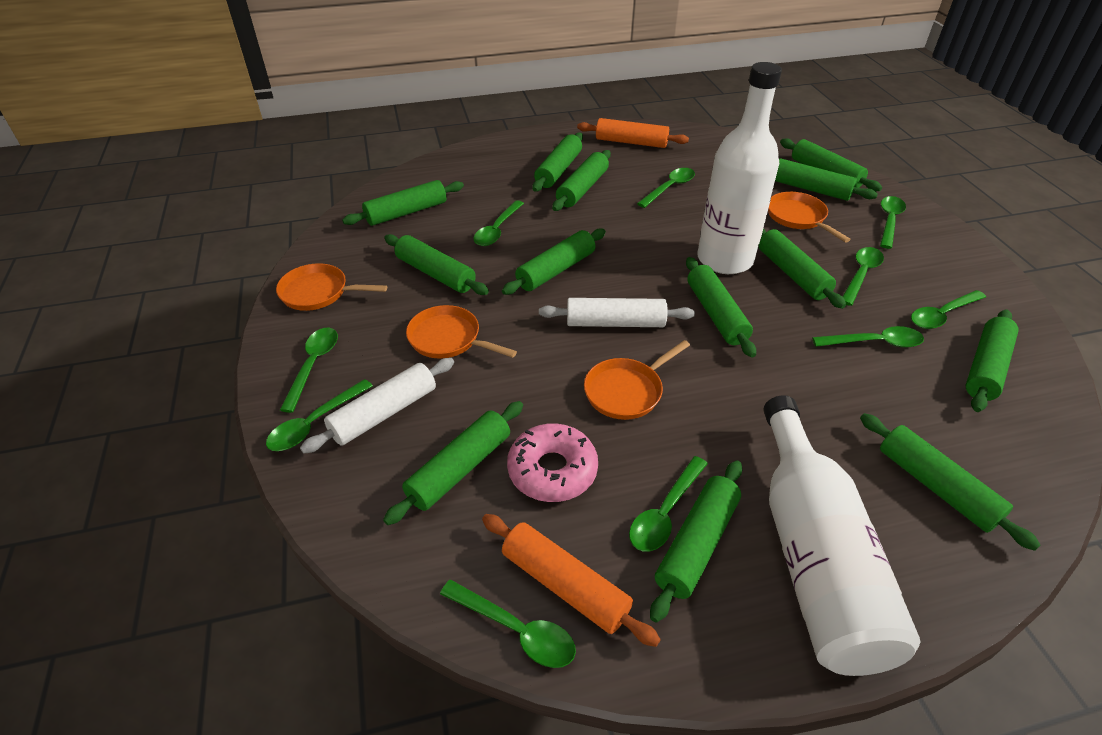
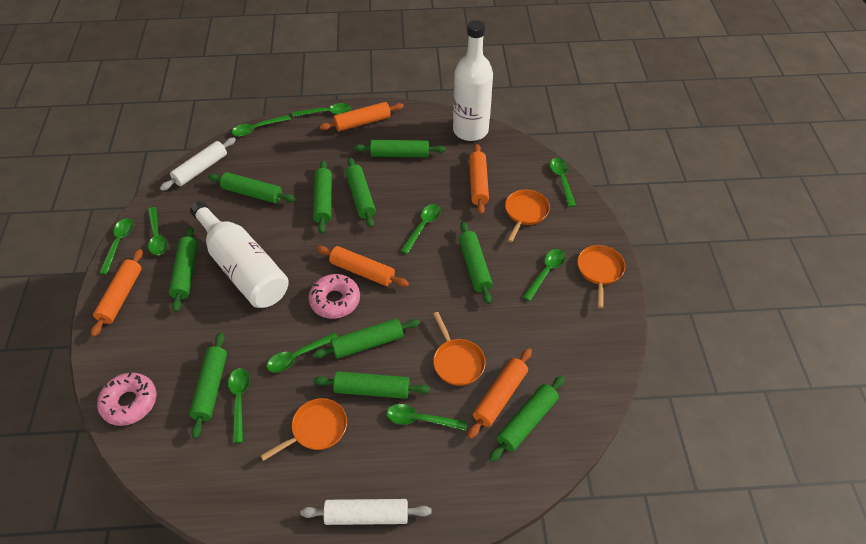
green rolling pin: 13 -> 10
orange rolling pin: 2 -> 5
pink donut: 1 -> 2

